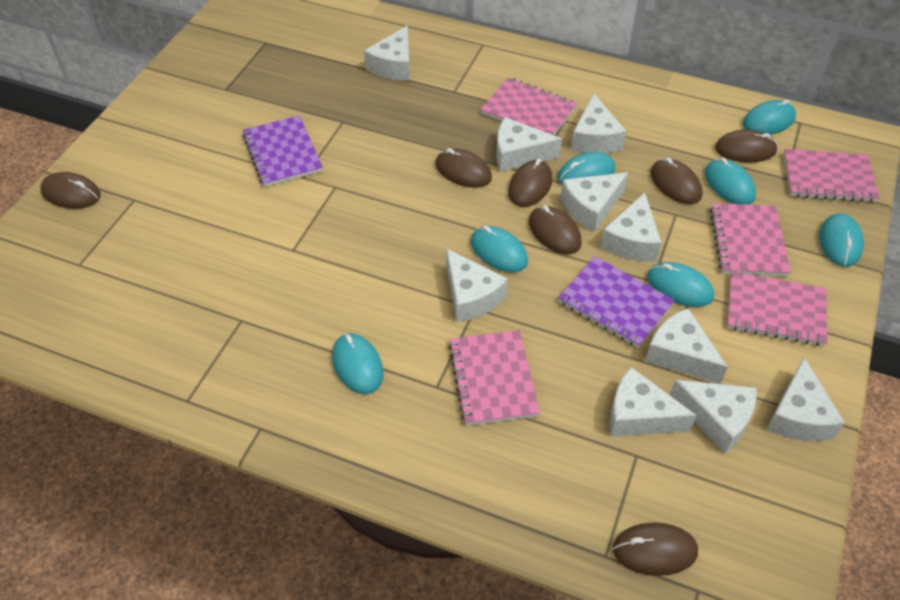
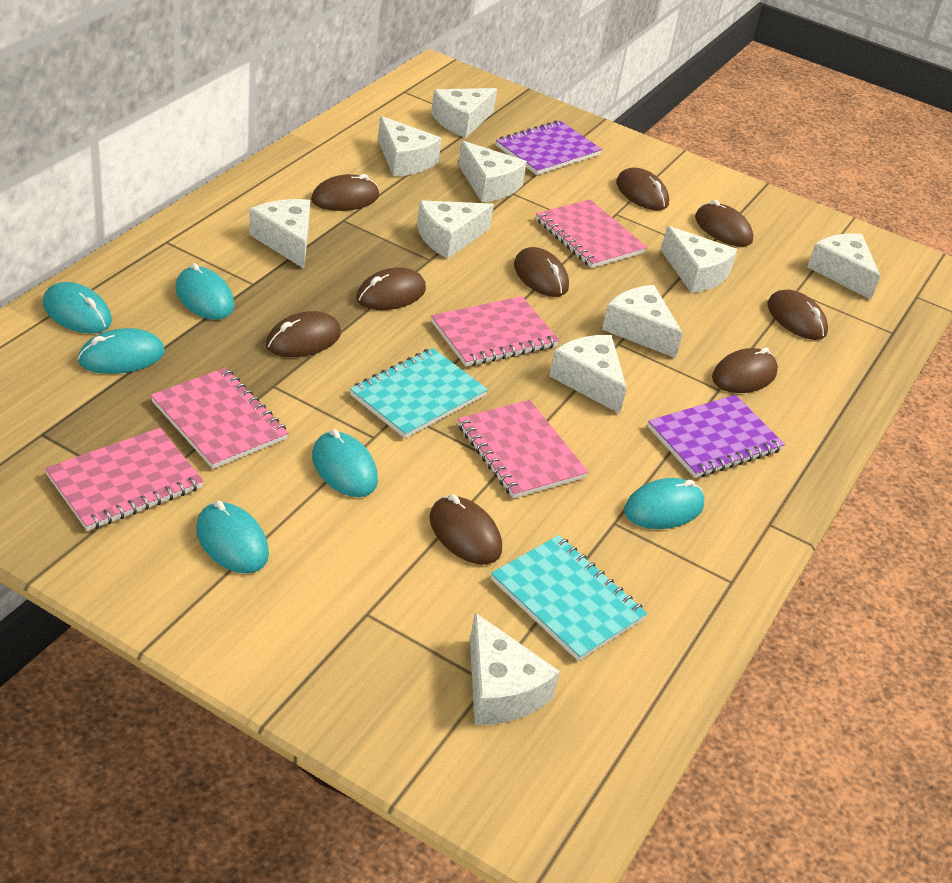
brown mouse: 7 -> 9
turquoise mouse: 7 -> 6
turquoise notebook: 0 -> 2

